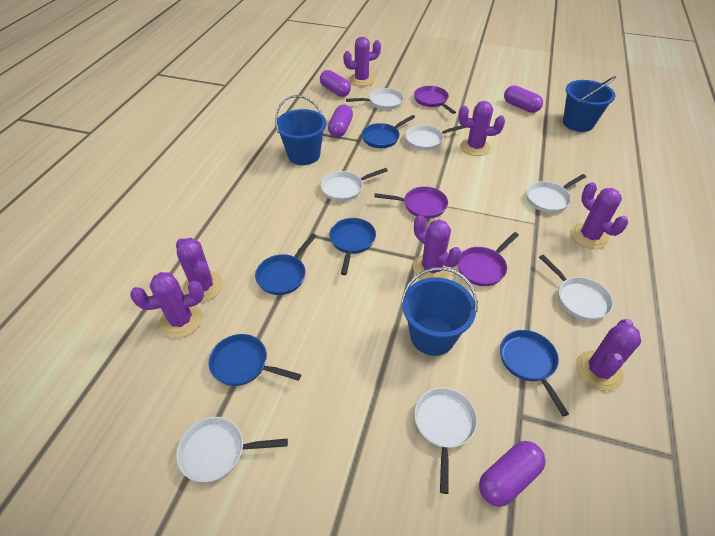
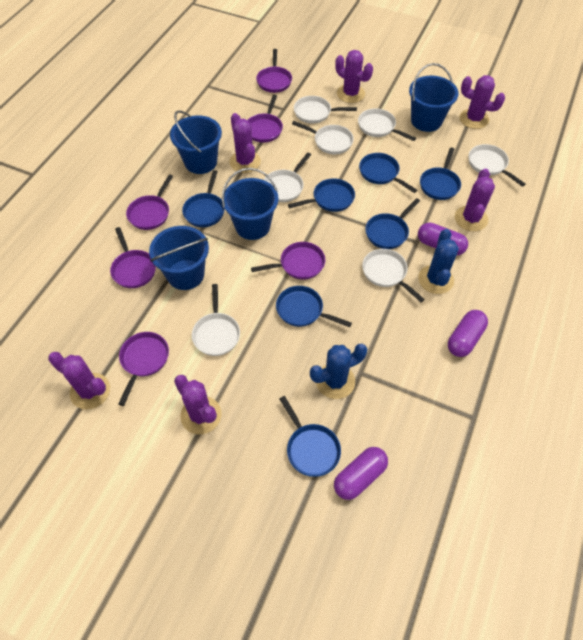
blue bucket: 3 -> 4
blue cactus: 0 -> 2
blue pan: 5 -> 7
purple cactus: 7 -> 6
purple capsule: 4 -> 3
purple pan: 3 -> 6

